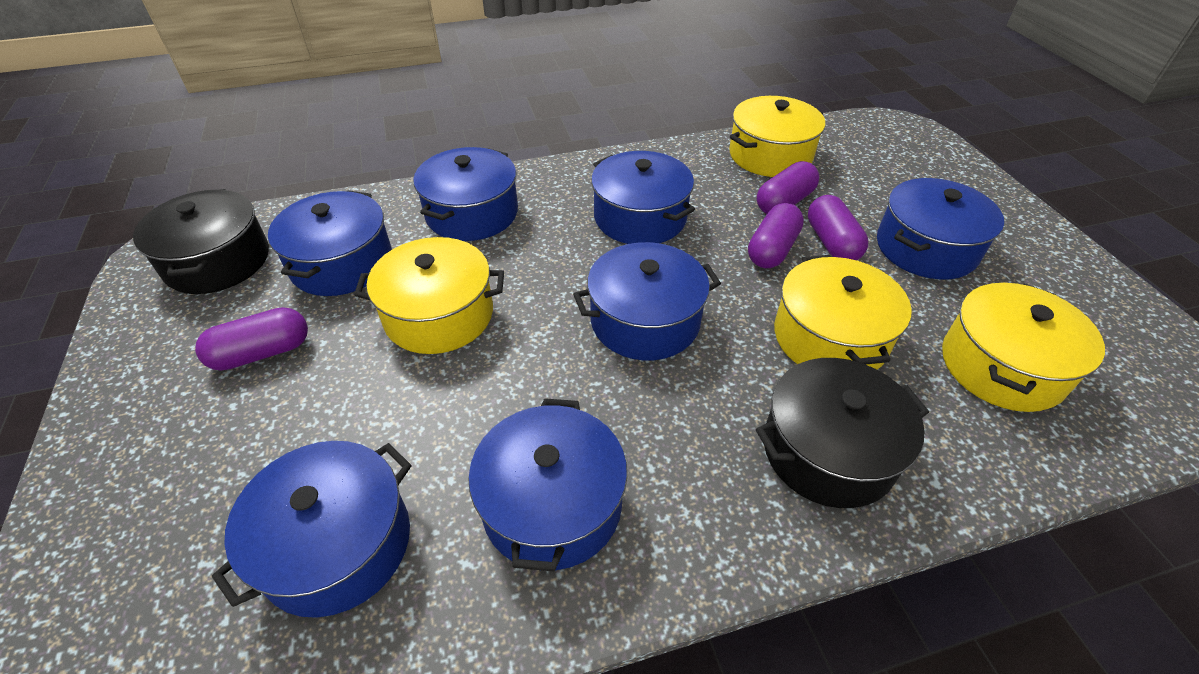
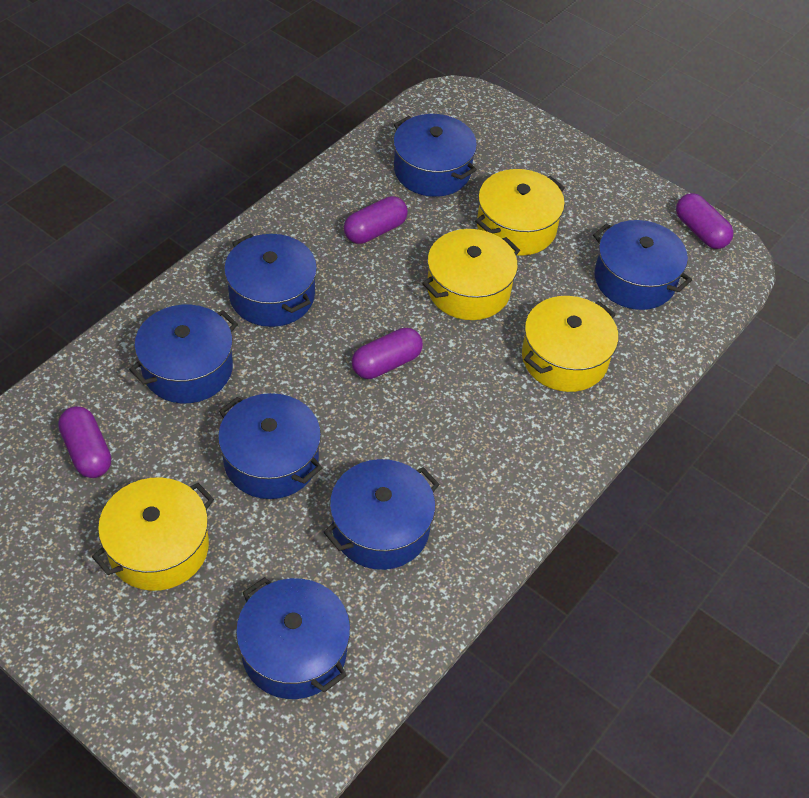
black pot: 2 -> 0

